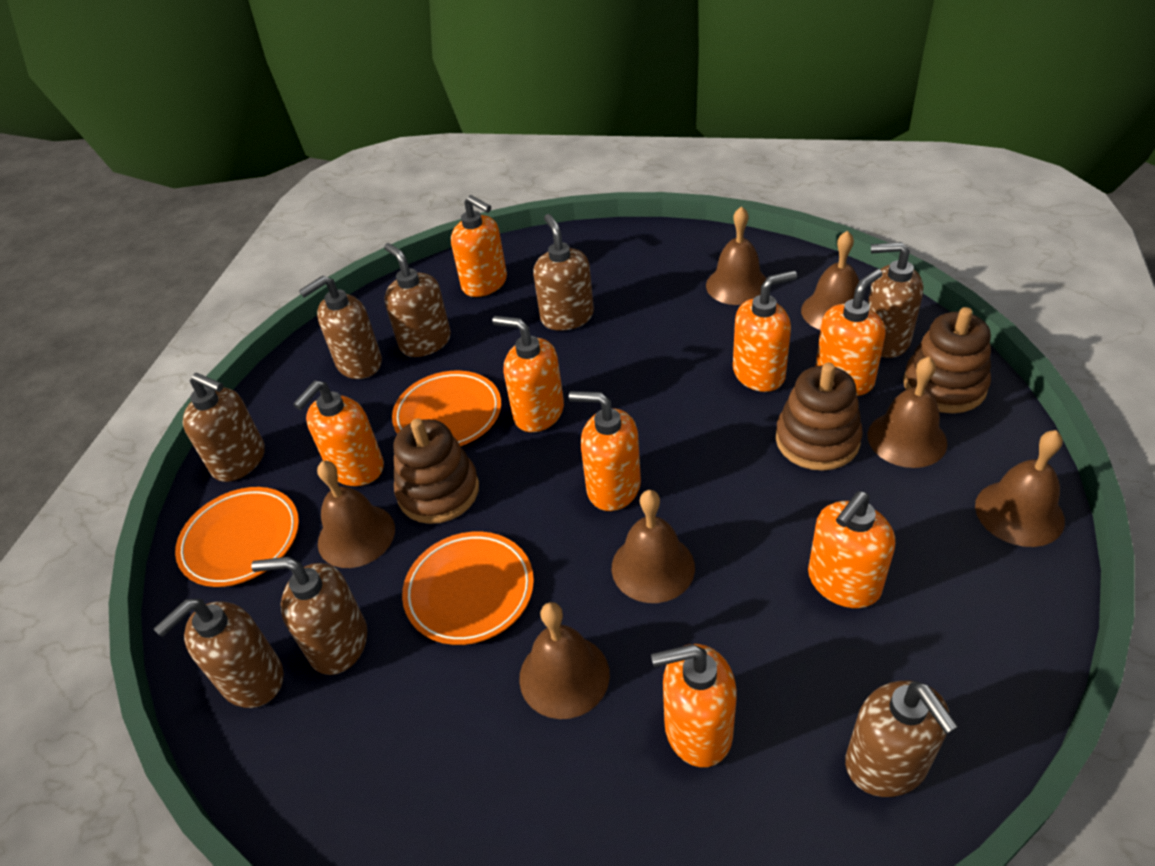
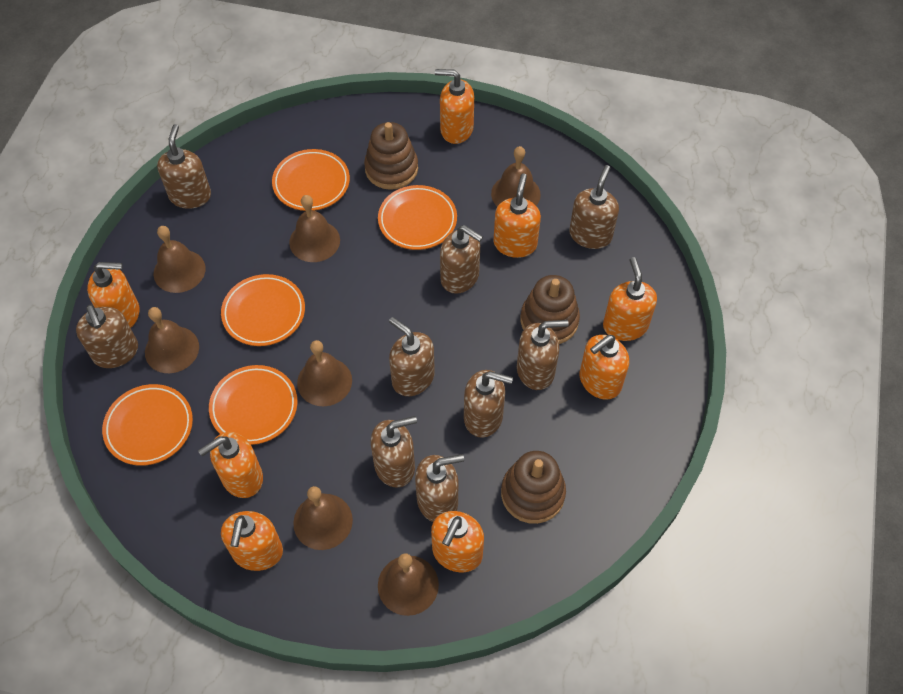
brown soap dispenser: 8 -> 9
orange plate: 3 -> 5

